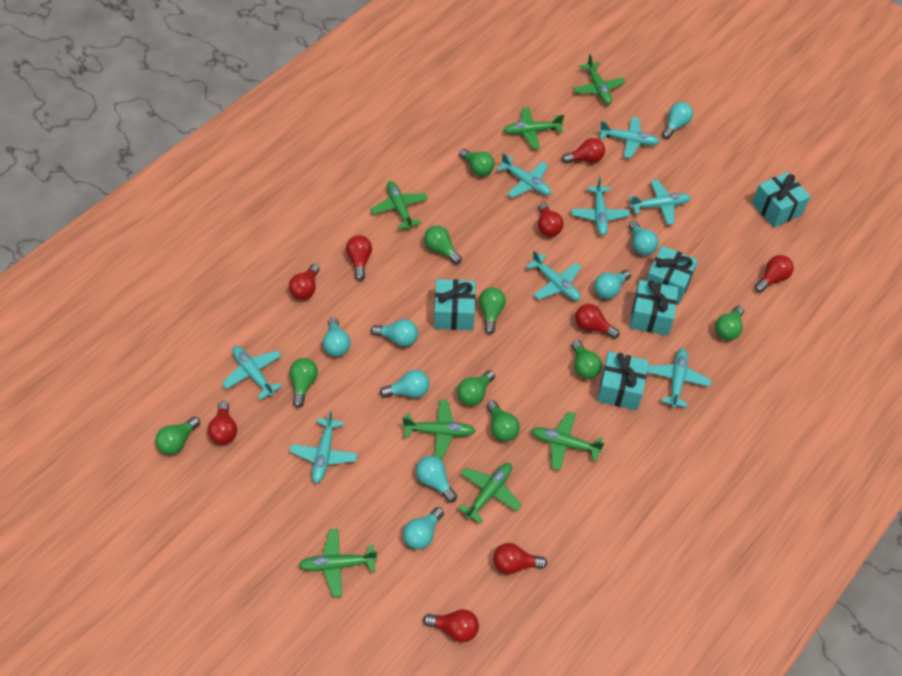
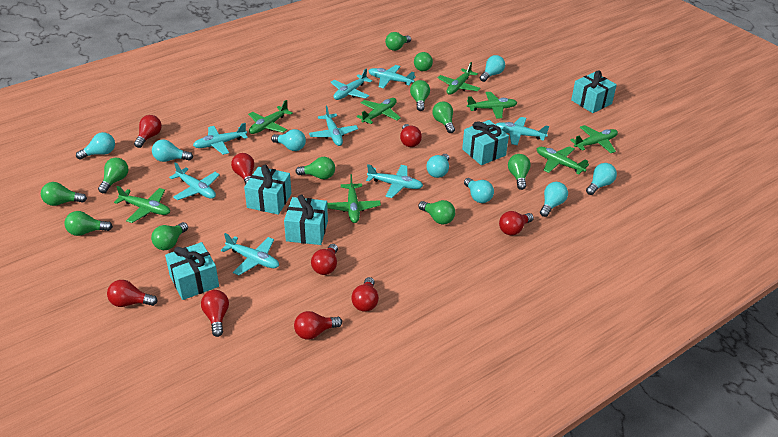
green light bulb: 9 -> 11
green plane: 7 -> 8

